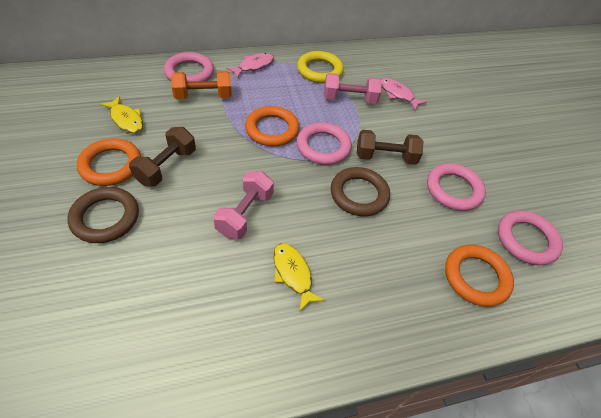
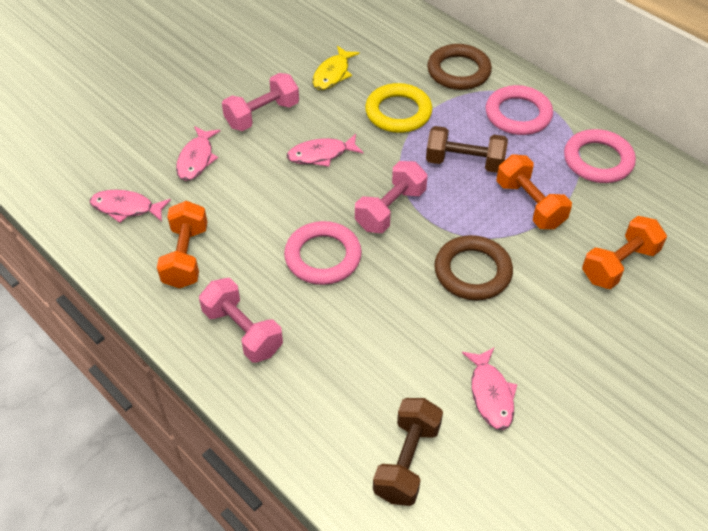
orange dumbbell: 1 -> 3
orange ring: 3 -> 0
pink dumbbell: 2 -> 3
pink fish: 2 -> 4
pink ring: 4 -> 3
yellow fish: 2 -> 1

